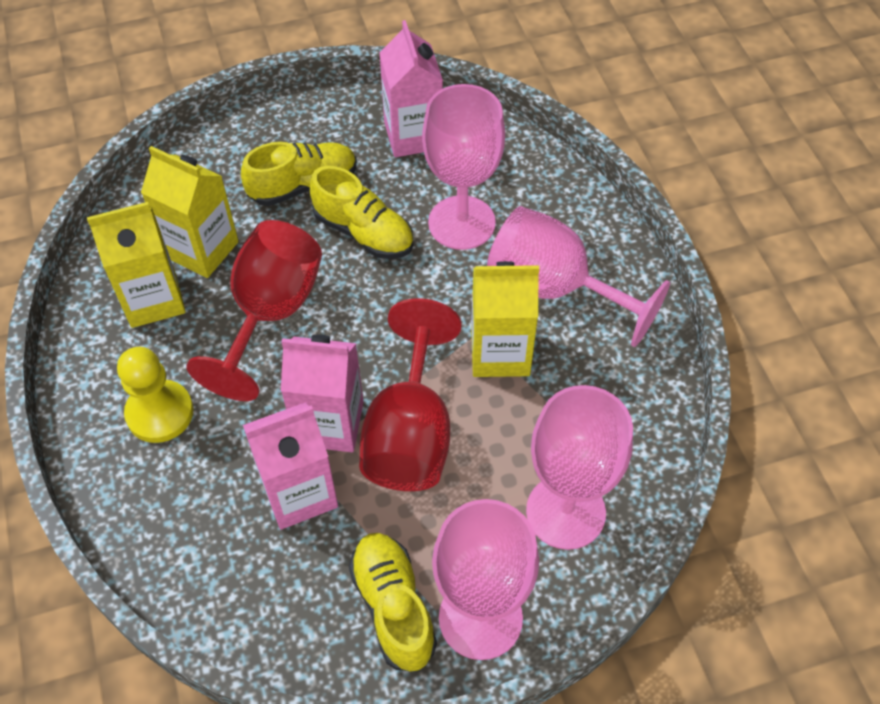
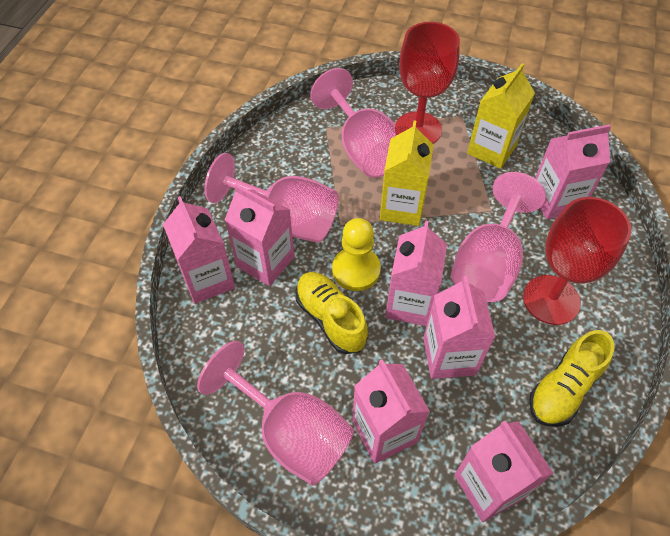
pink carton: 3 -> 7
yellow carton: 3 -> 2
yellow shoe: 3 -> 2

